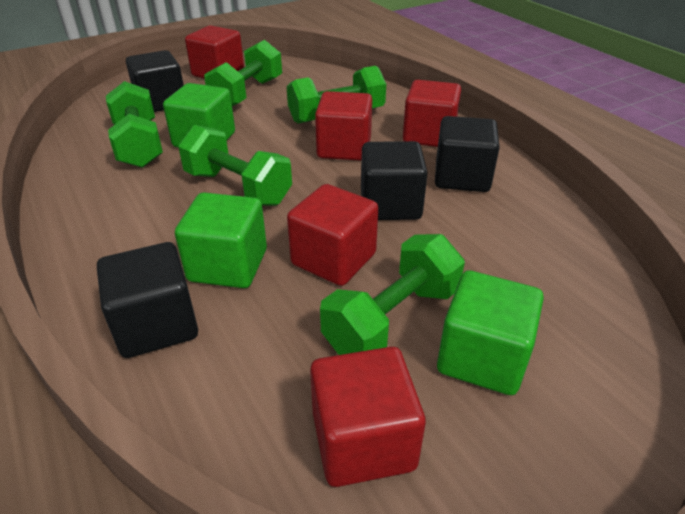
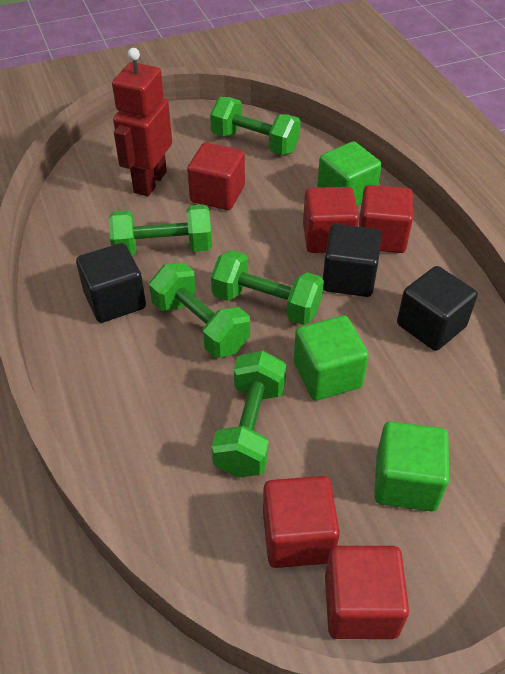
black cube: 4 -> 3
red robot: 0 -> 1

